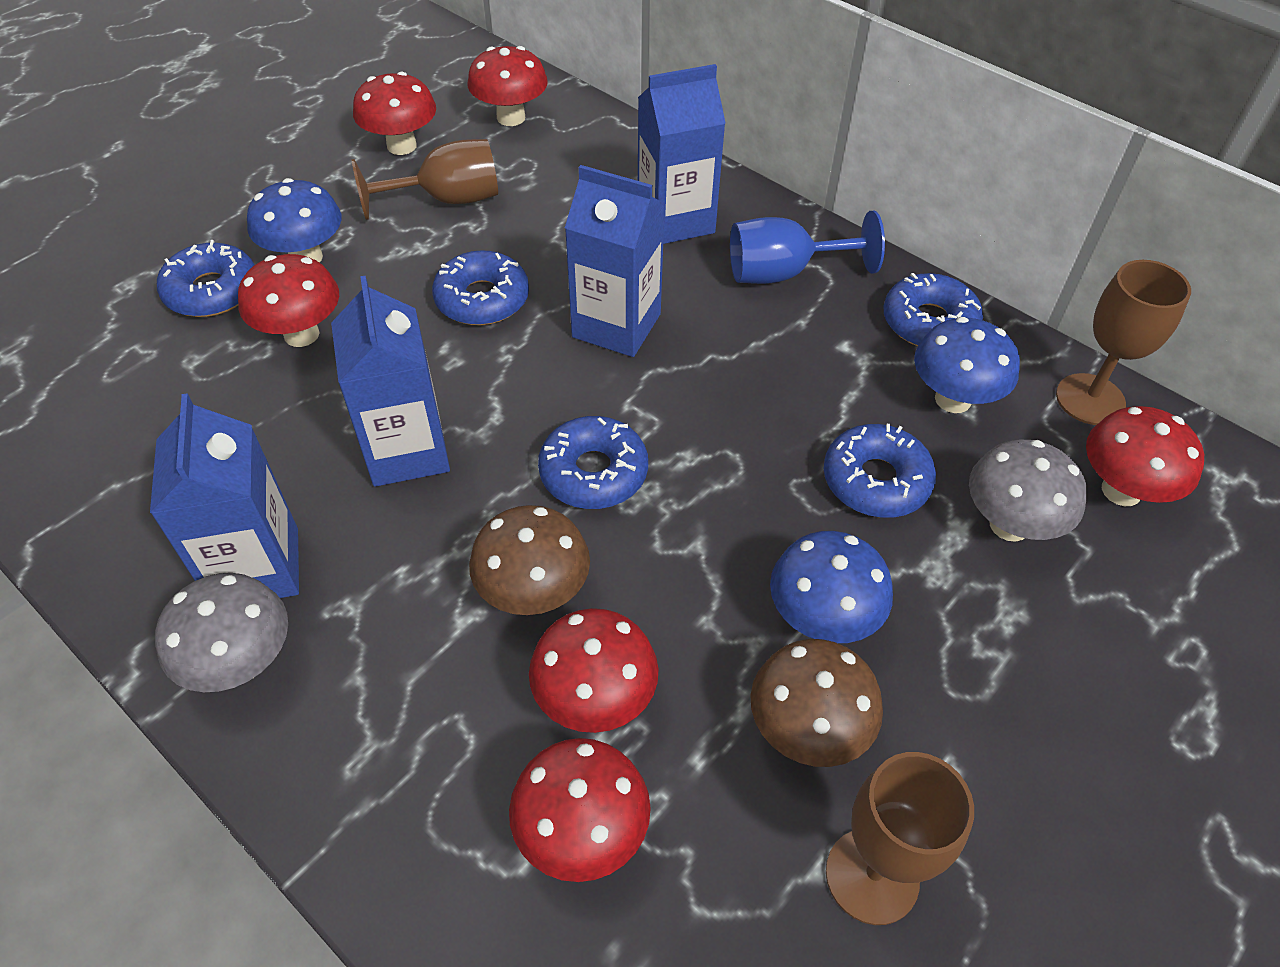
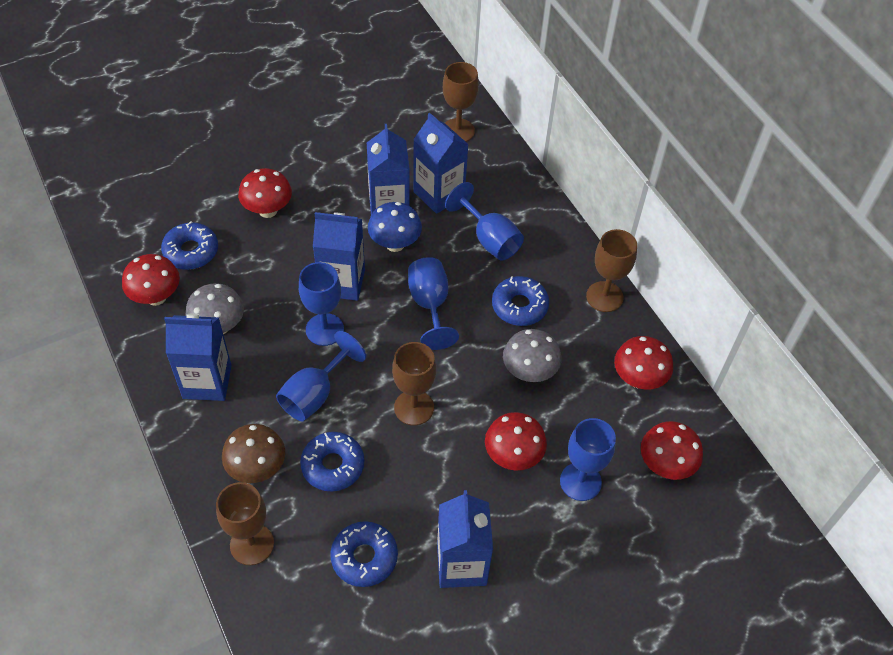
blue carton: 4 -> 5
blue donut: 5 -> 4
blue goblet: 1 -> 5
blue mushroom: 3 -> 1
brown goblet: 3 -> 4
brown mushroom: 2 -> 1
red mushroom: 6 -> 5

